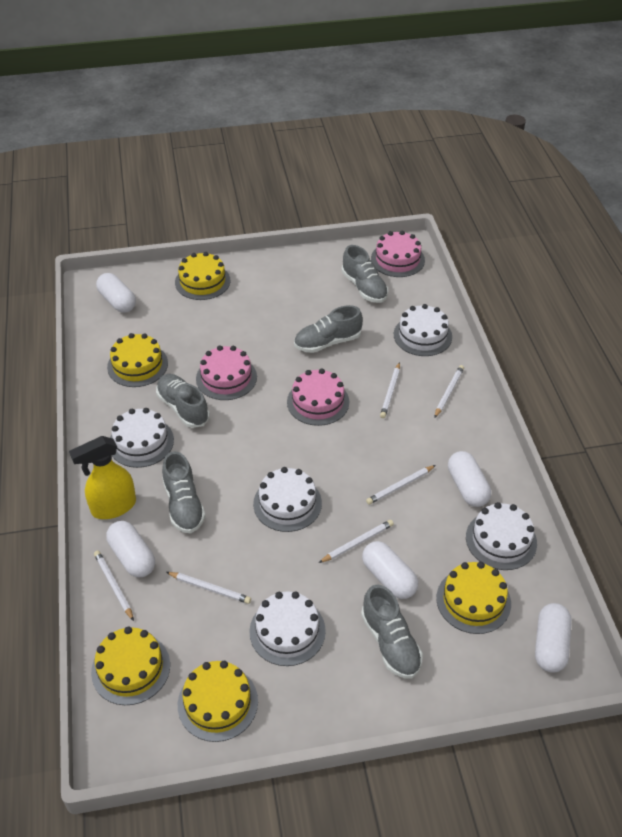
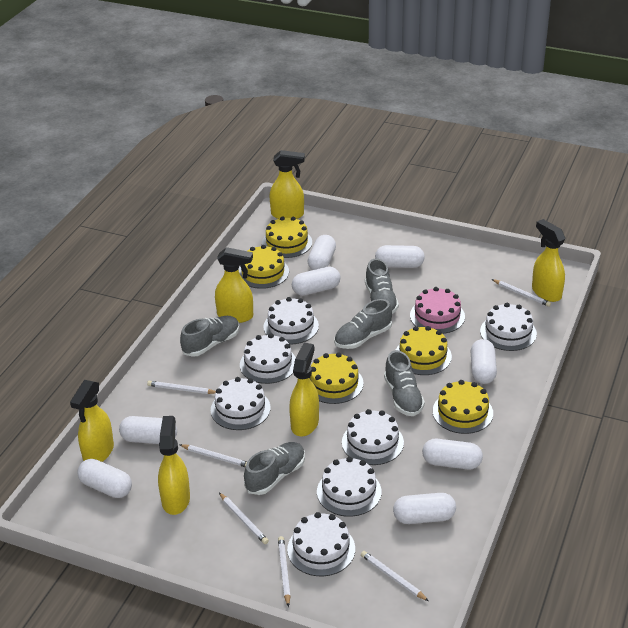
pink cake: 3 -> 1
white cake: 5 -> 7
white capsule: 5 -> 8
yellow spray bottle: 1 -> 6

